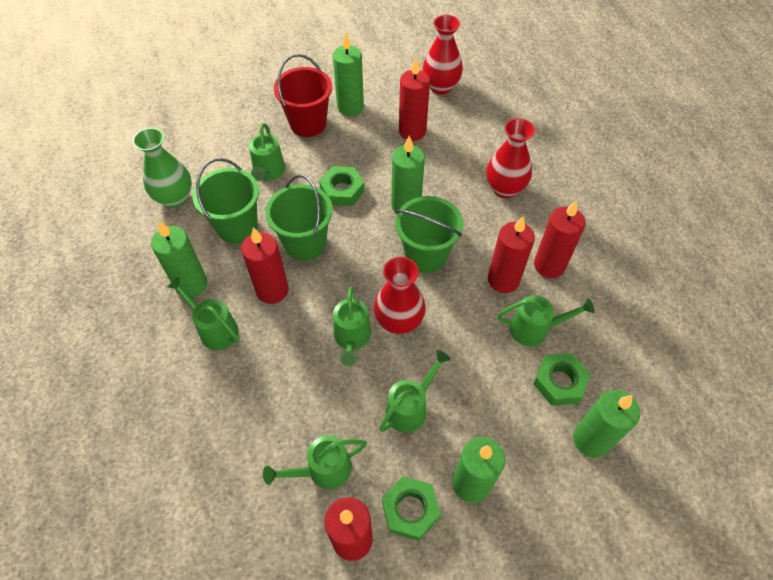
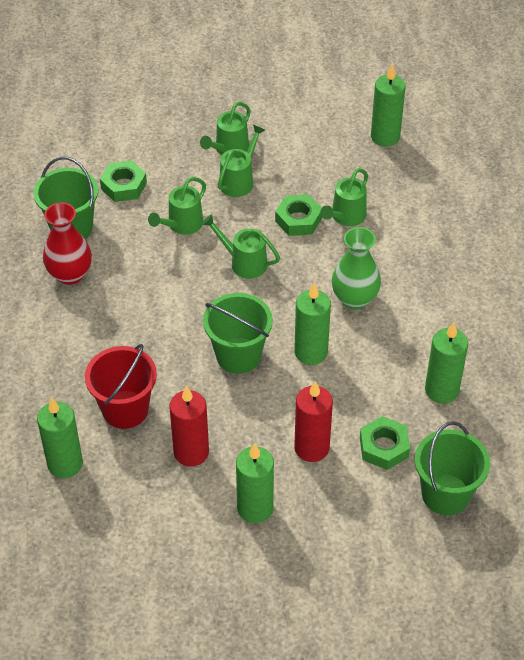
green watering can: 6 -> 5
red candle: 5 -> 2
red vase: 3 -> 1

